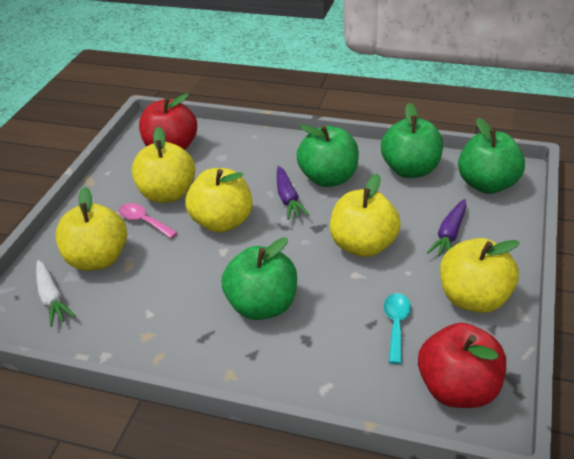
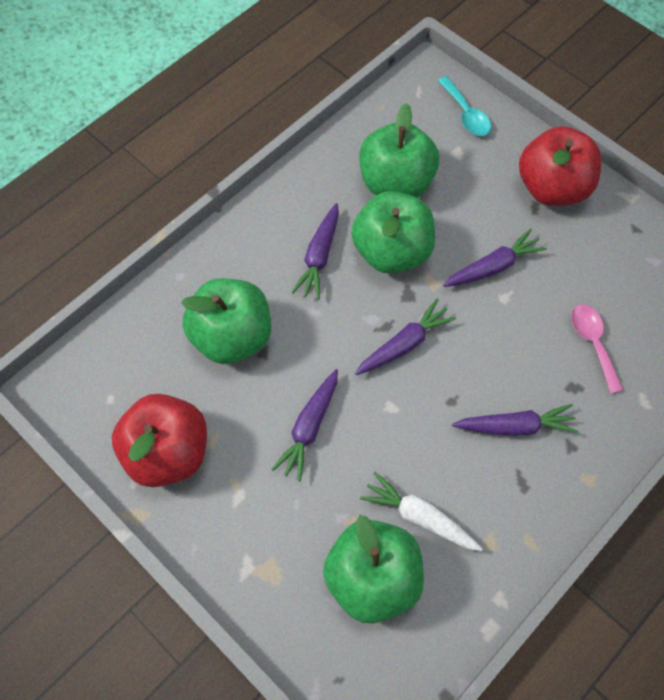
purple carrot: 2 -> 5
yellow apple: 5 -> 0

